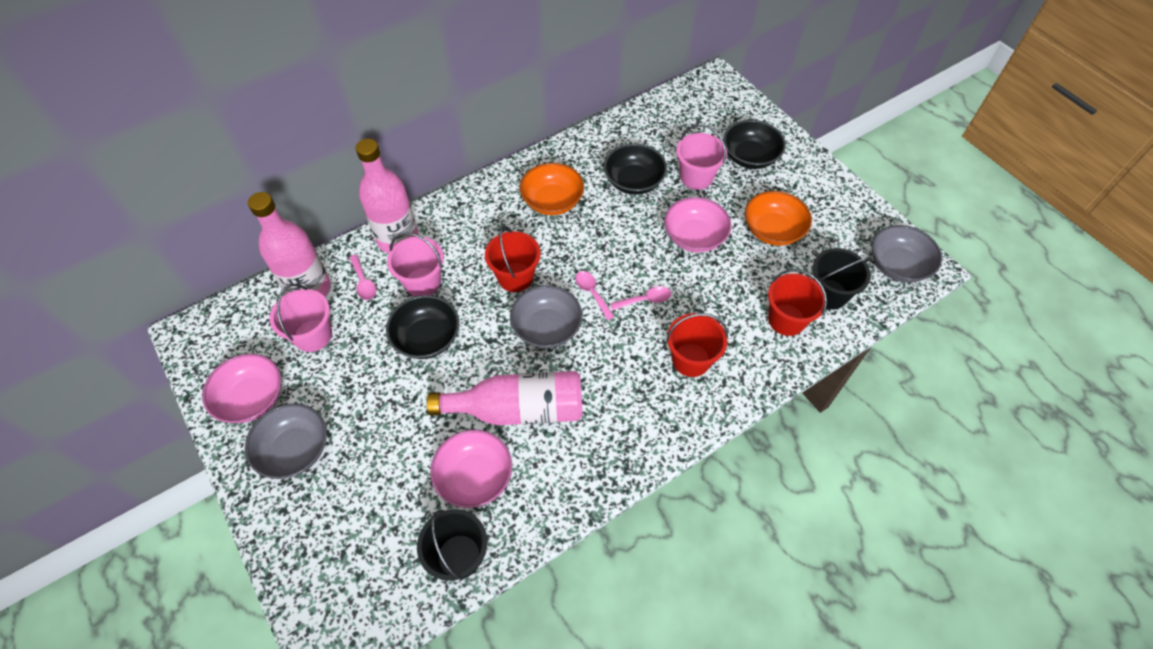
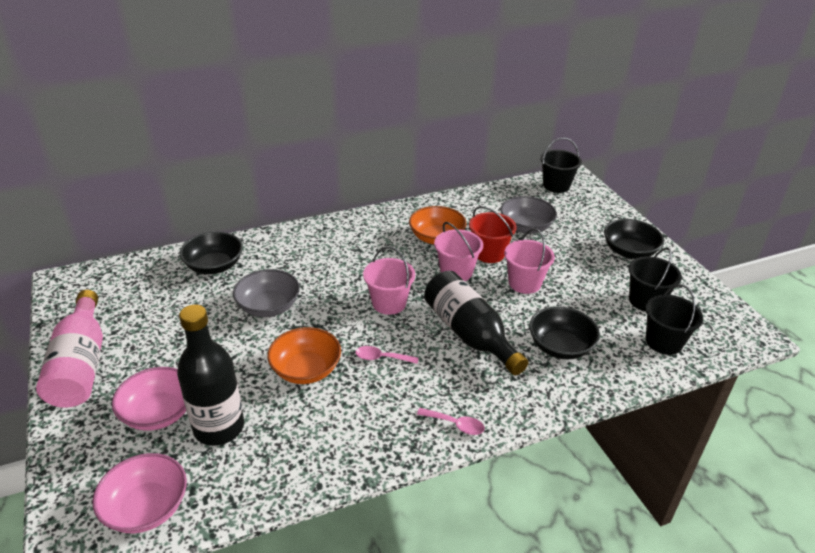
black bottle: 0 -> 2
black bucket: 2 -> 3
grey bowl: 3 -> 2
pink bottle: 3 -> 1
pink bowl: 3 -> 2
pink spoon: 3 -> 2
red bucket: 3 -> 1

